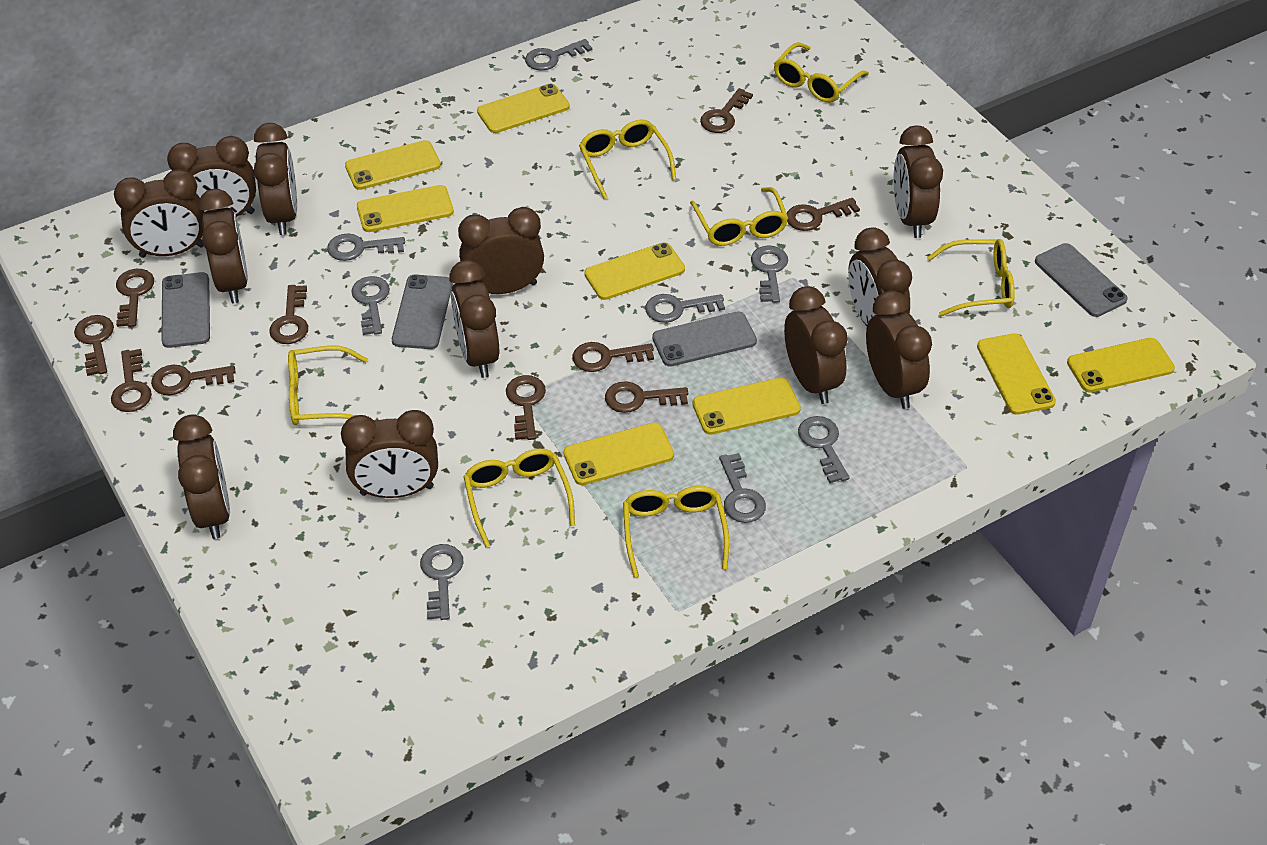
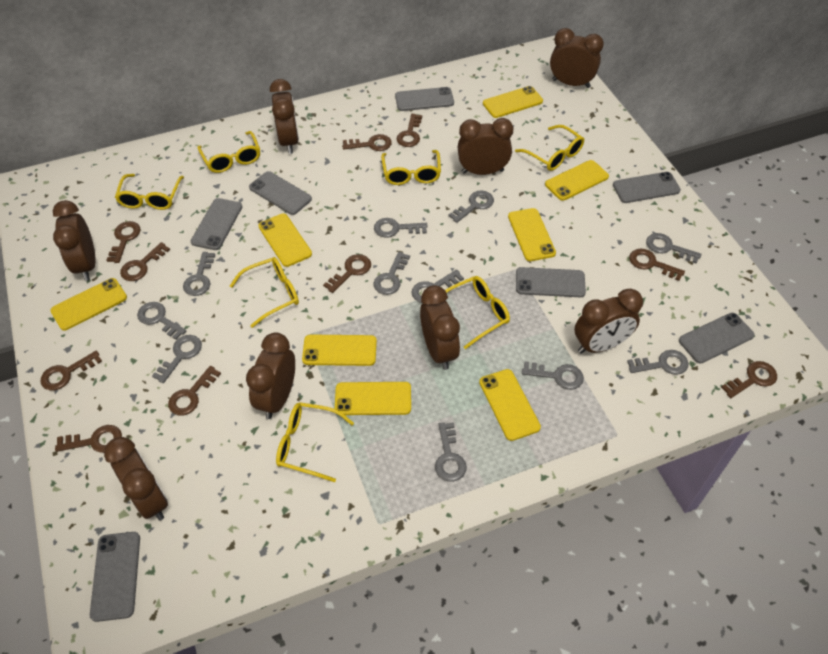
brown clock: 12 -> 8
grey key: 8 -> 11
grey phone: 4 -> 7

